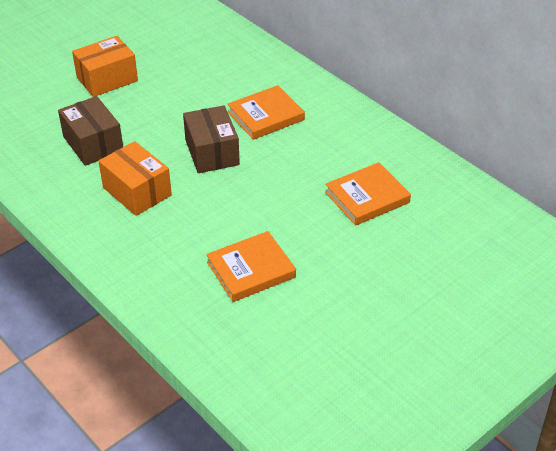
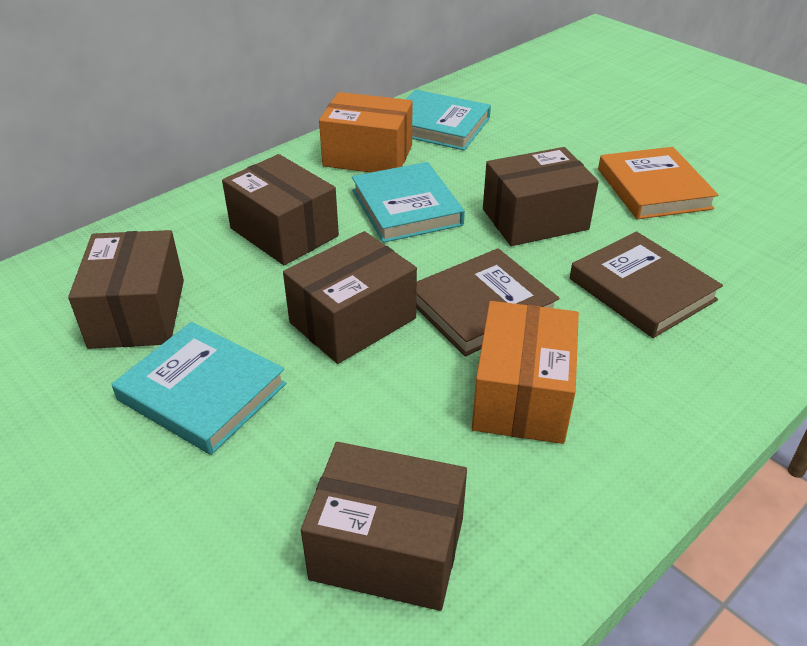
brown book: 0 -> 2
brown box: 2 -> 5
orange book: 3 -> 1
turquoise book: 0 -> 3

